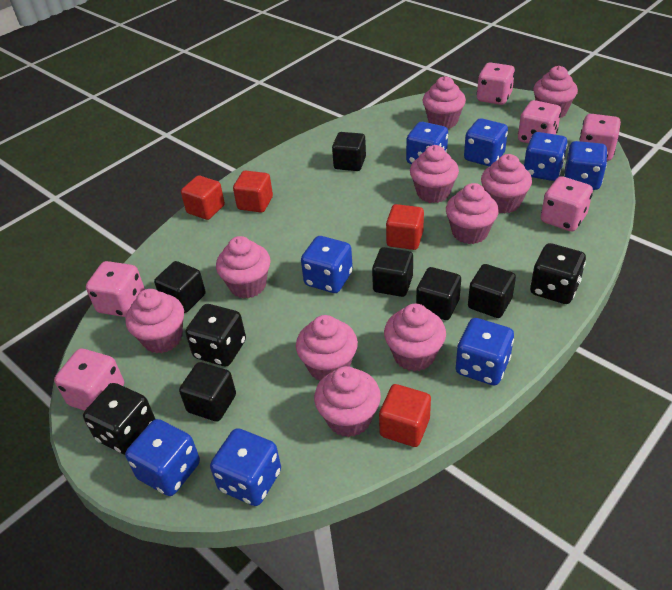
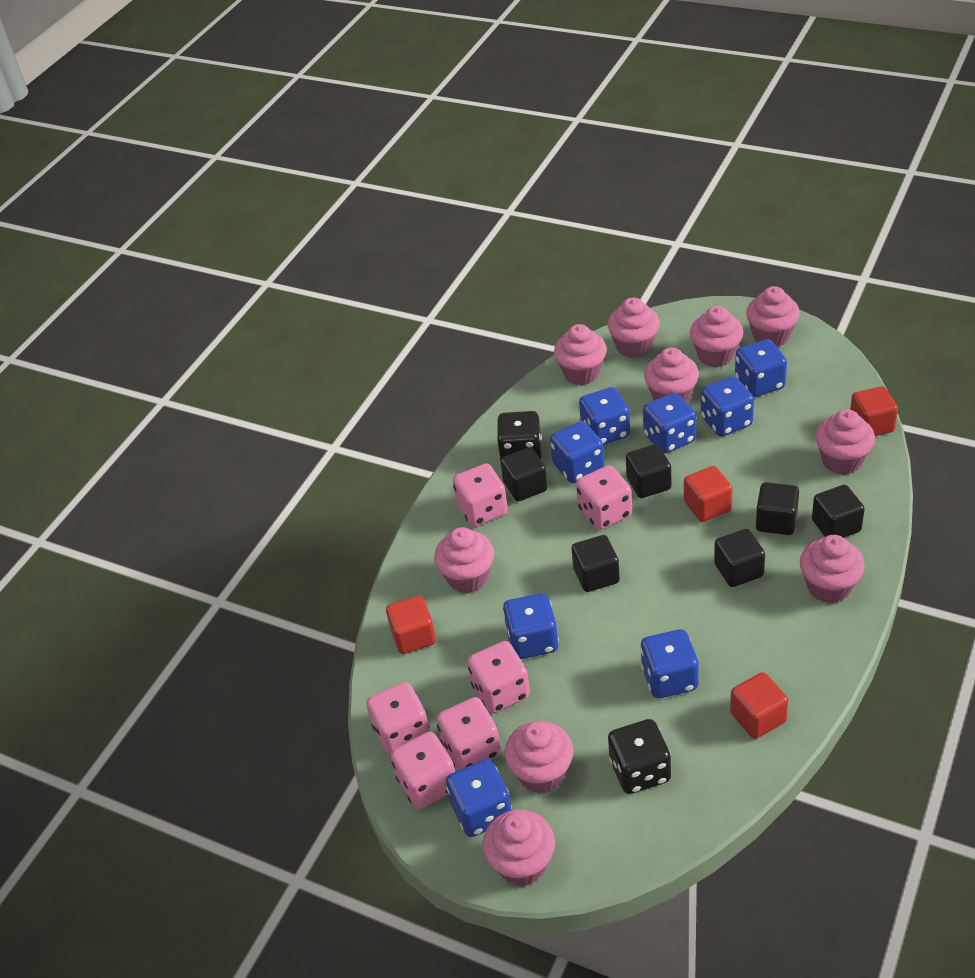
black dice: 3 -> 2

